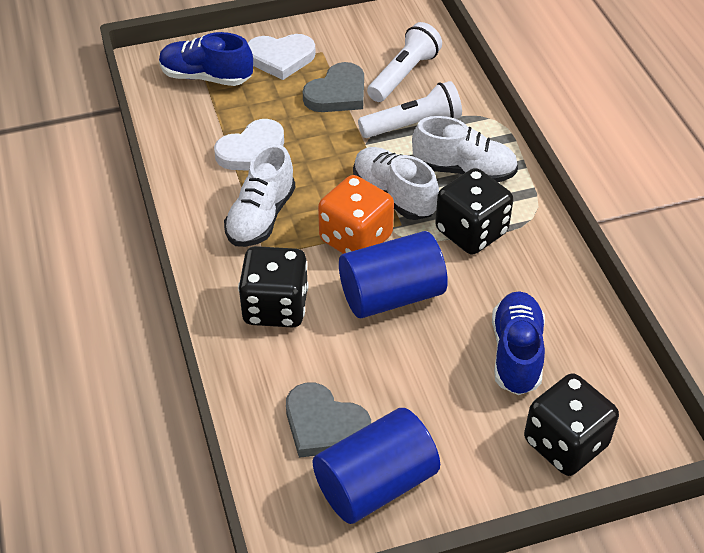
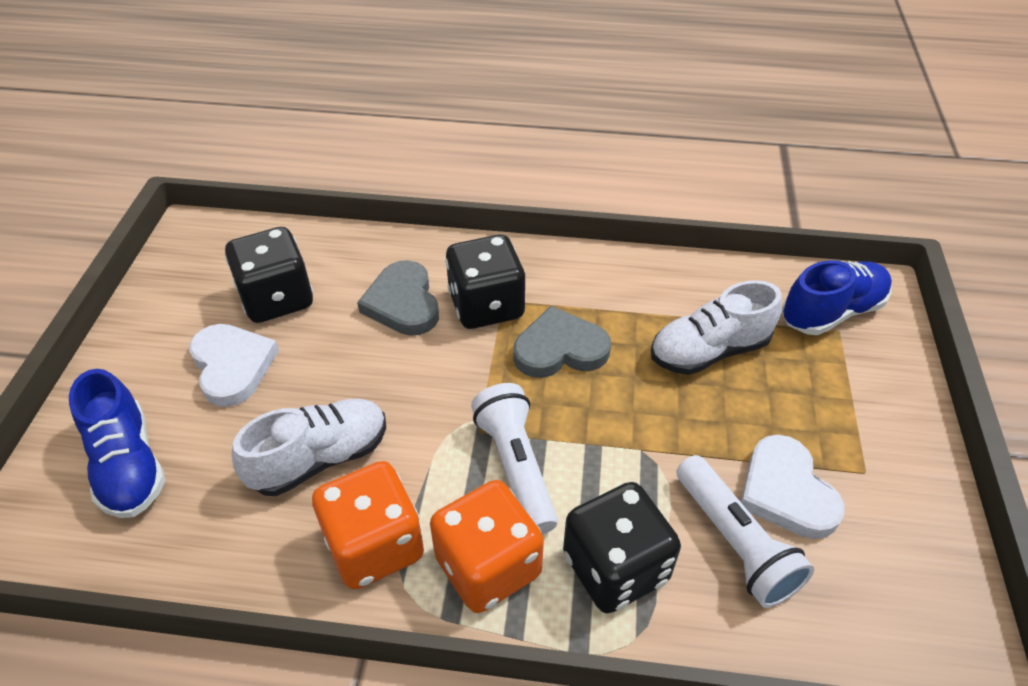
blue cylinder: 2 -> 0
orange dice: 1 -> 2
white shoe: 3 -> 2

